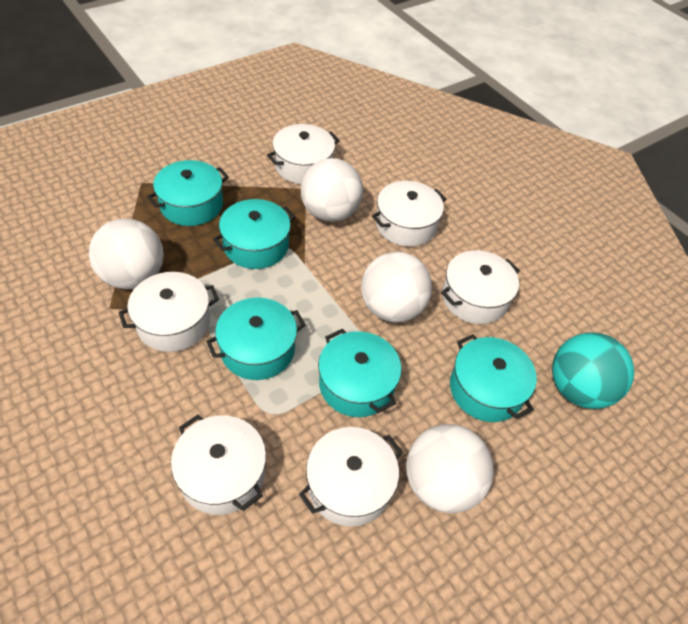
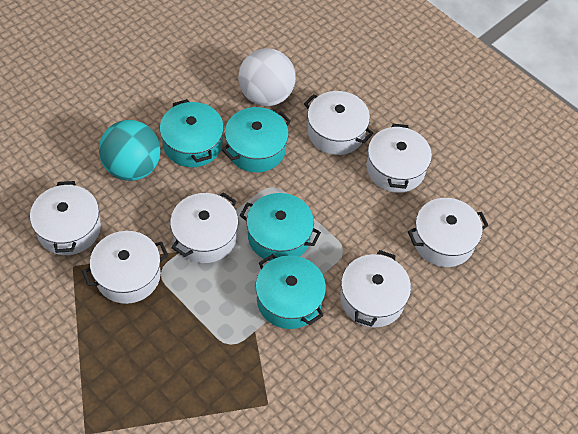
turquoise pot: 5 -> 4
white ball: 4 -> 1
white pot: 6 -> 7

